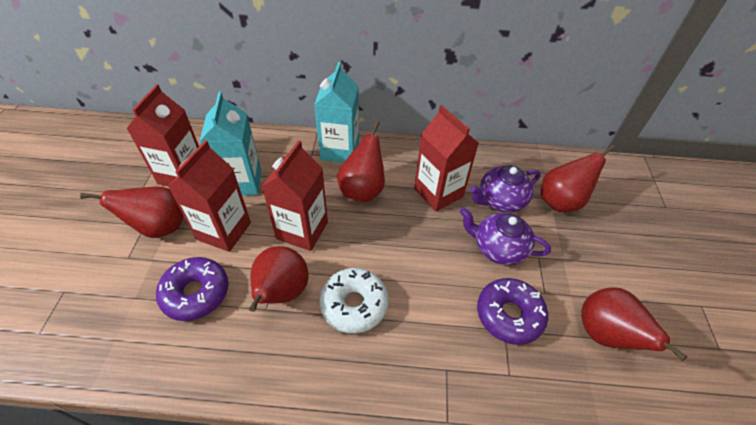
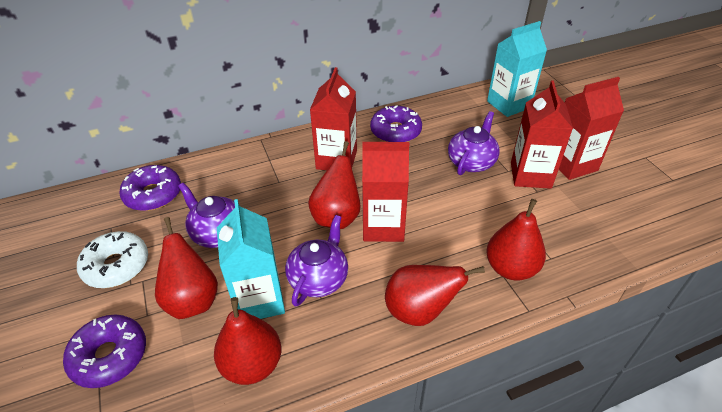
purple donut: 2 -> 3
purple teapot: 2 -> 3

